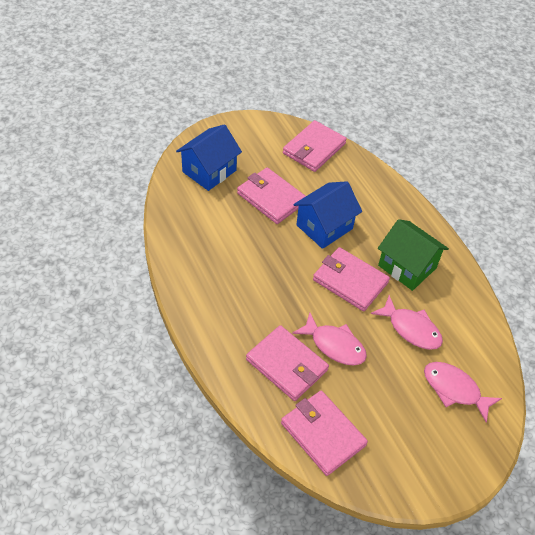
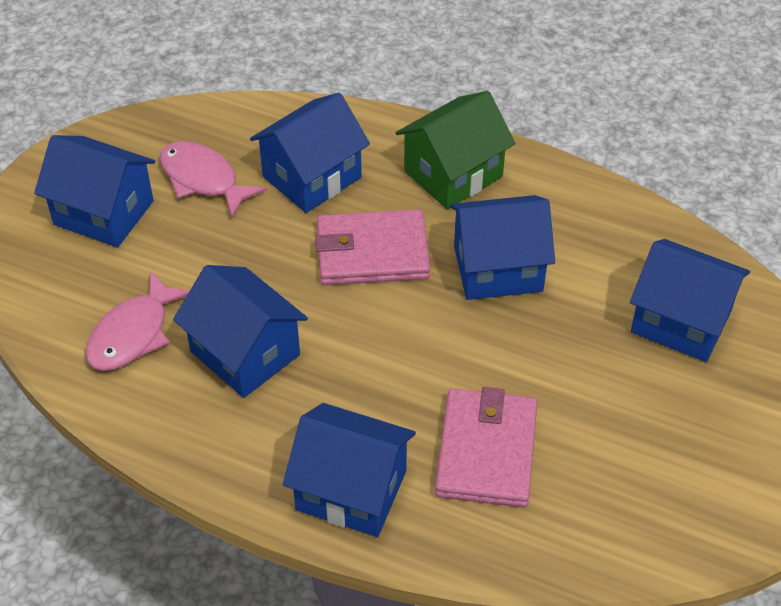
blue house: 2 -> 6
pink fish: 3 -> 2
pink wallet: 5 -> 2

